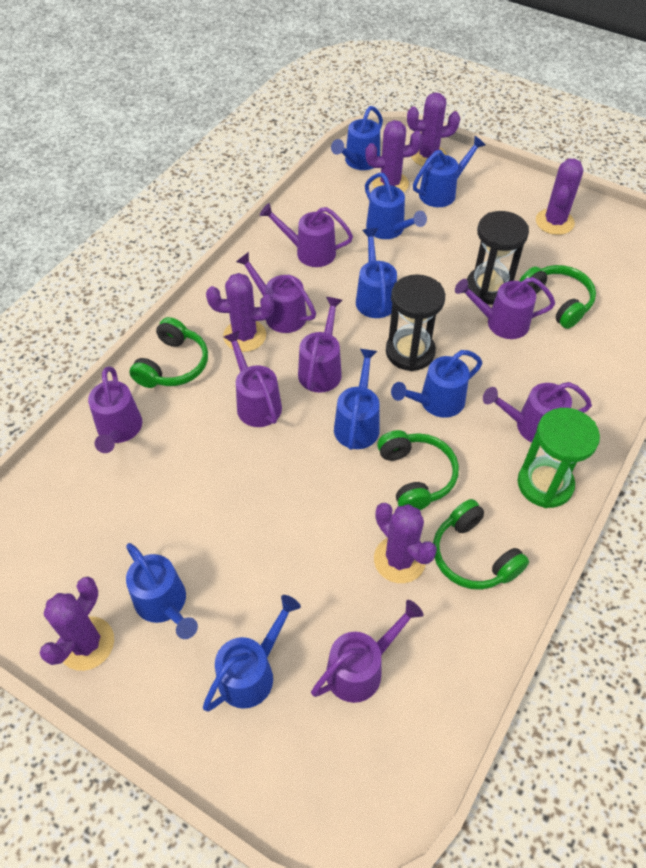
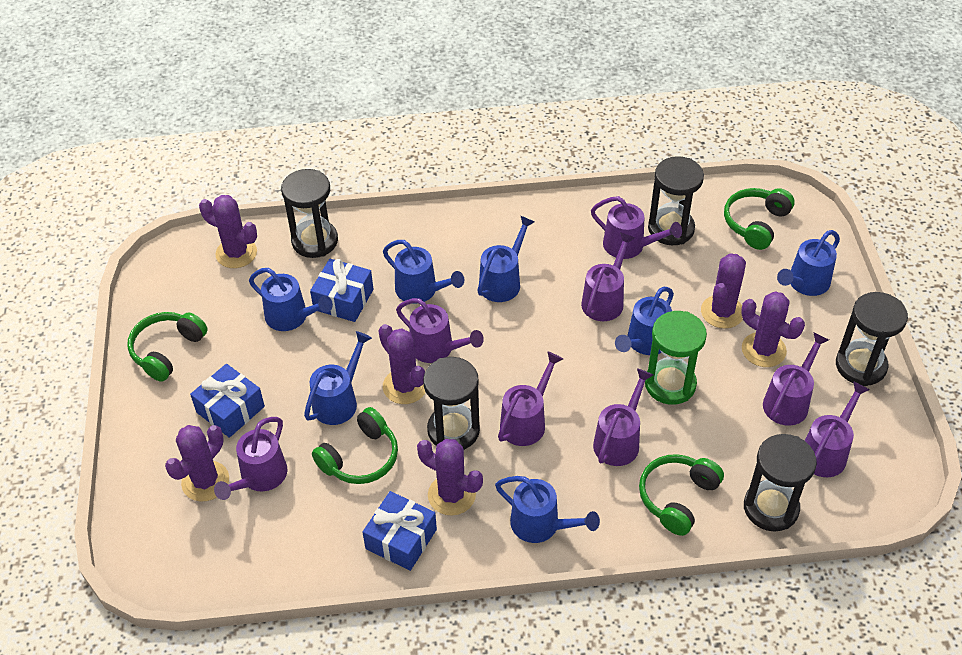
black hourglass: 2 -> 5
blue gift: 0 -> 3
blue watering can: 8 -> 7

